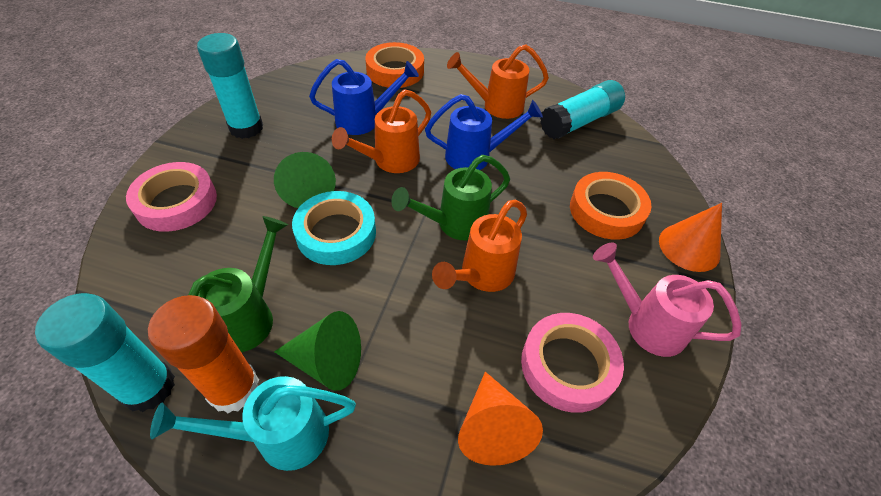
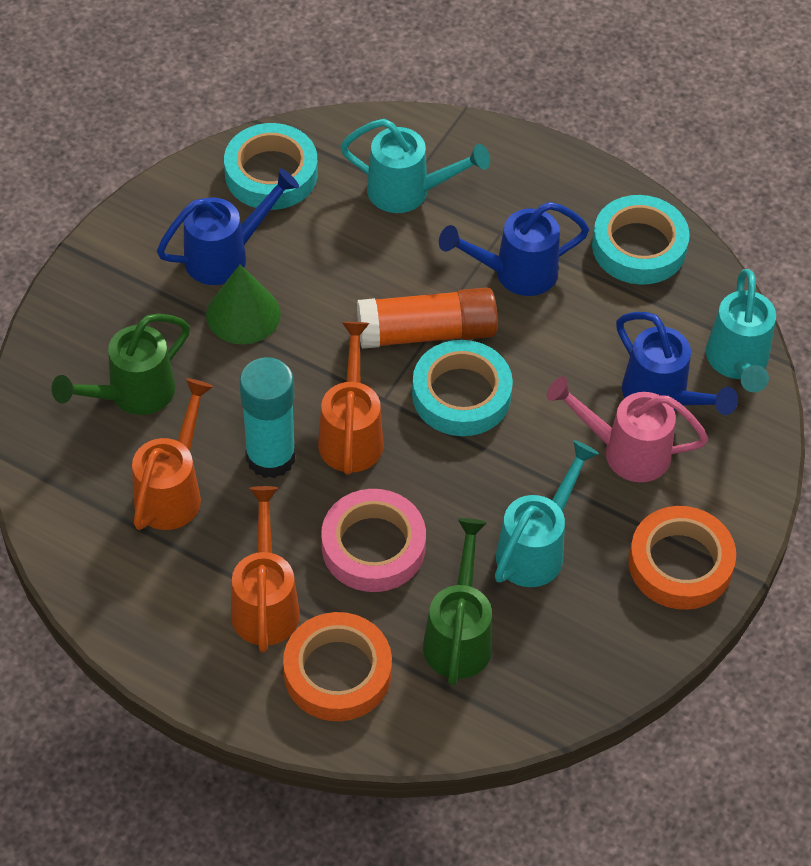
blue watering can: 2 -> 3
green cone: 2 -> 1
orange cone: 2 -> 0
pink tape: 2 -> 1
turquoise glue stick: 3 -> 1
turquoise tape: 1 -> 3
turquoise watering can: 1 -> 3

